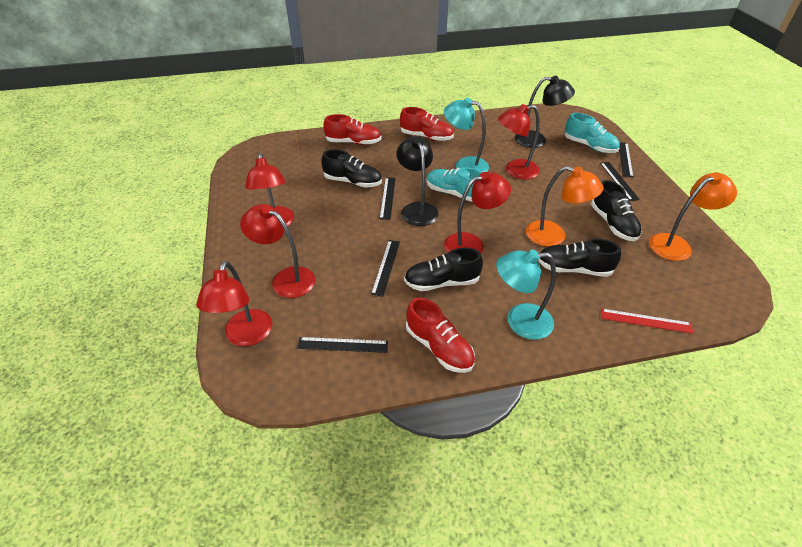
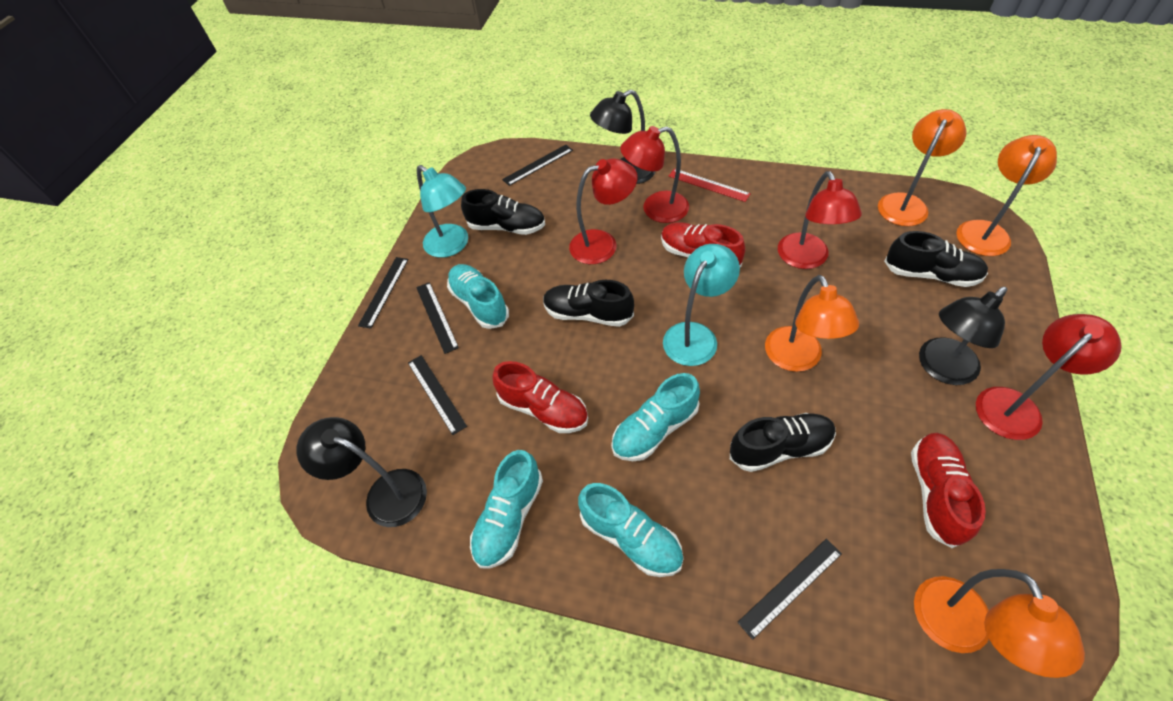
black lamp: 2 -> 3
orange lamp: 2 -> 4
red lamp: 5 -> 4
turquoise shoe: 2 -> 4

